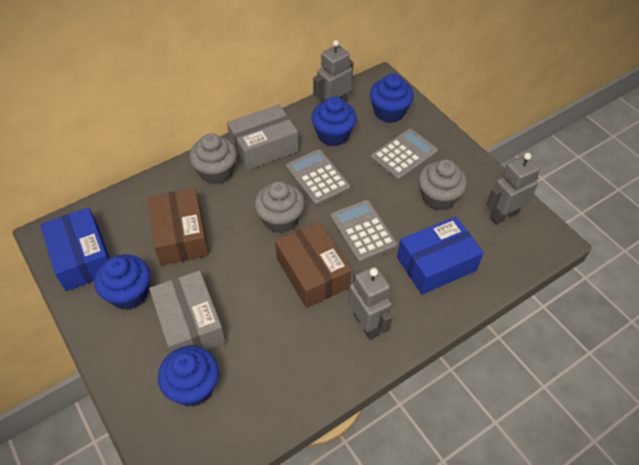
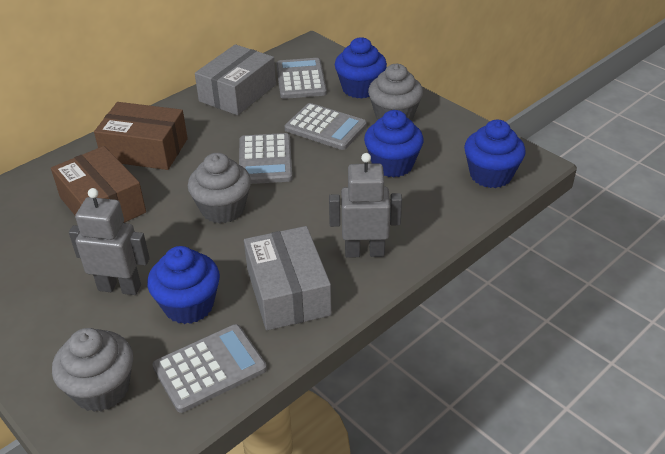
blue box: 2 -> 0
grey calculator: 3 -> 4
grey robot: 3 -> 2

